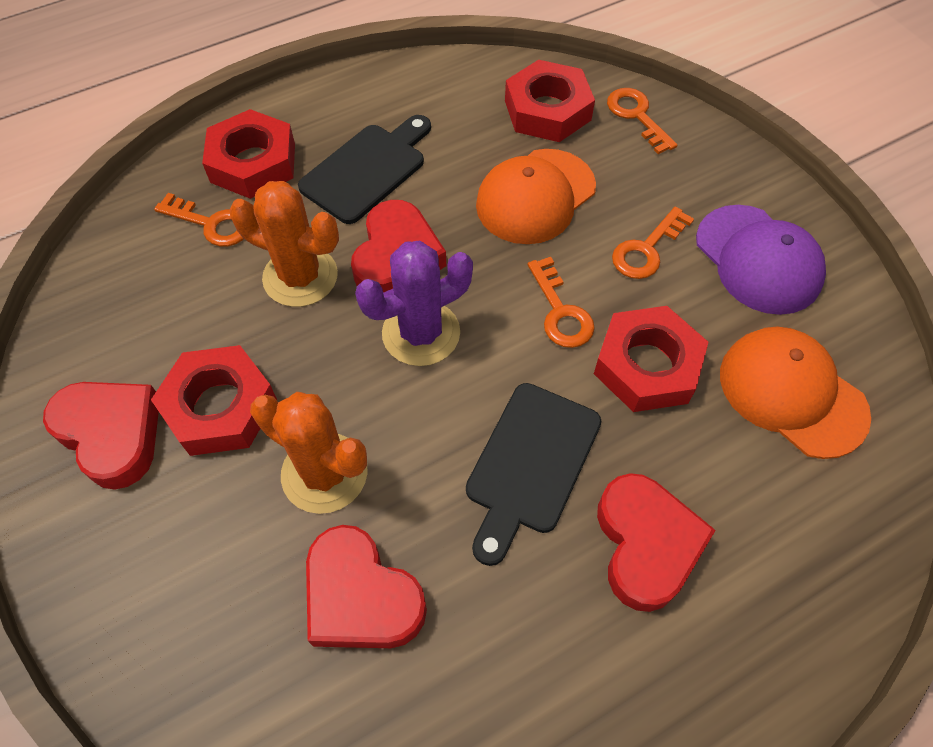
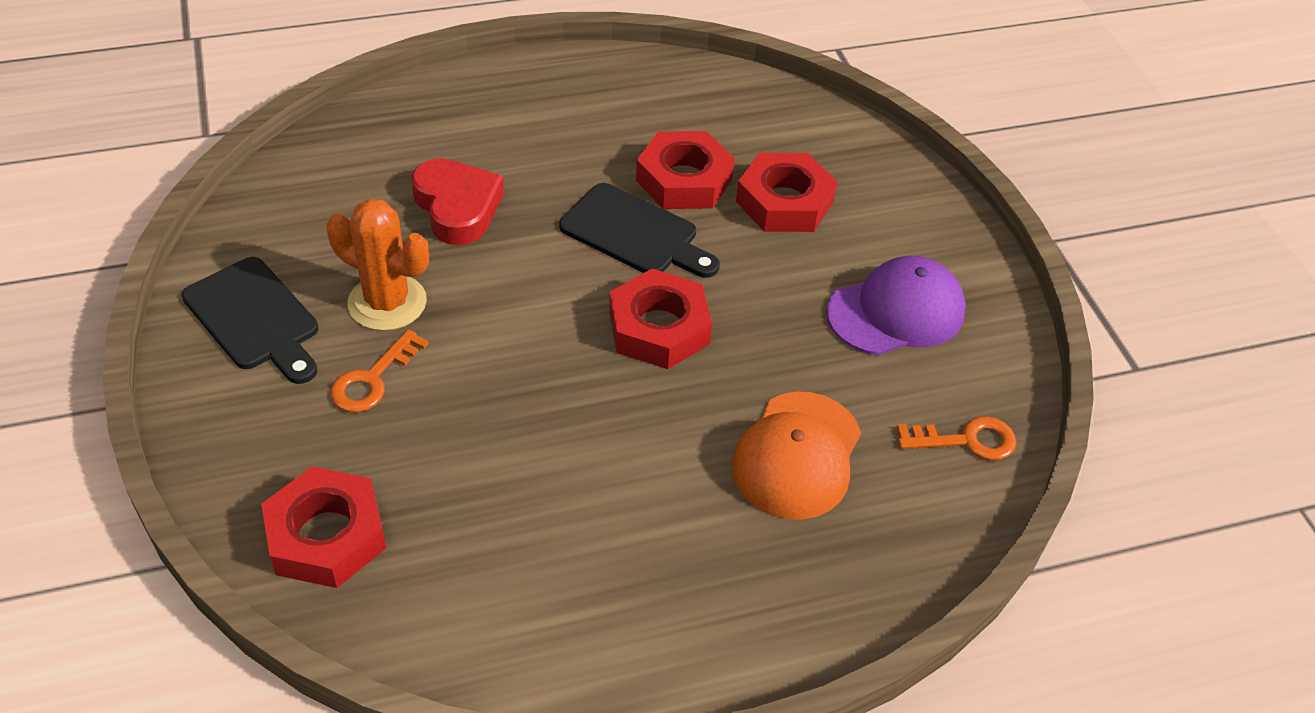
orange cactus: 2 -> 1
orange cap: 2 -> 1
orange key: 4 -> 2
purple cactus: 1 -> 0
red heart: 4 -> 1

